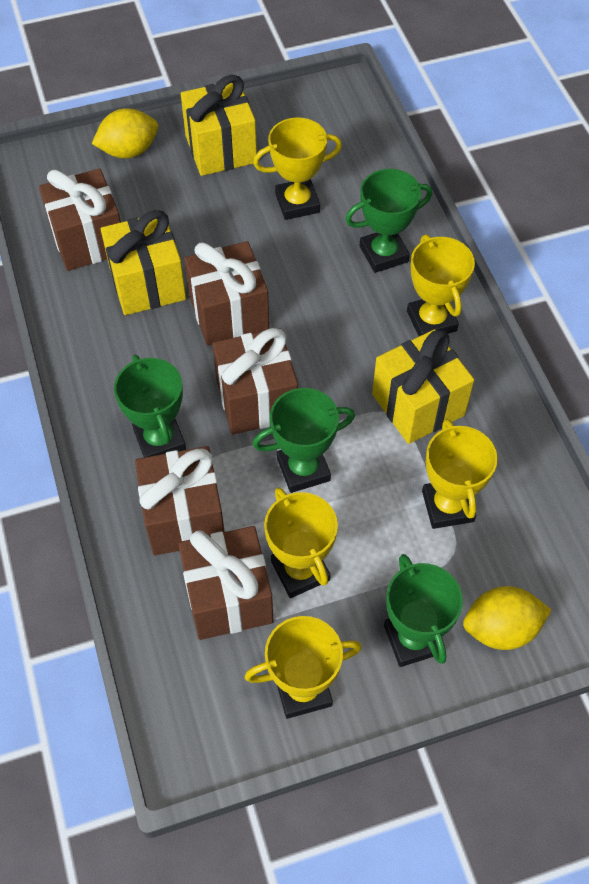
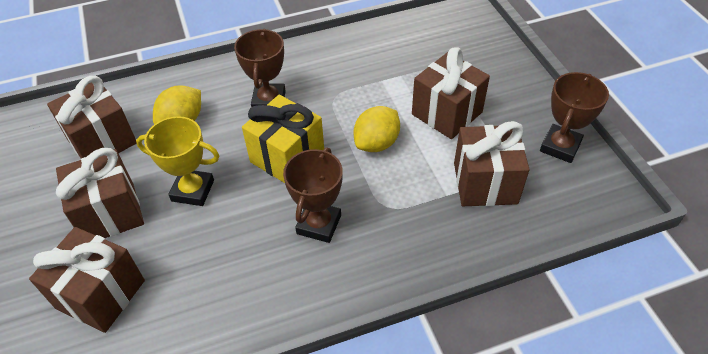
brown trophy: 0 -> 3
green trophy: 4 -> 0
yellow gift: 3 -> 1
yellow trophy: 5 -> 1

